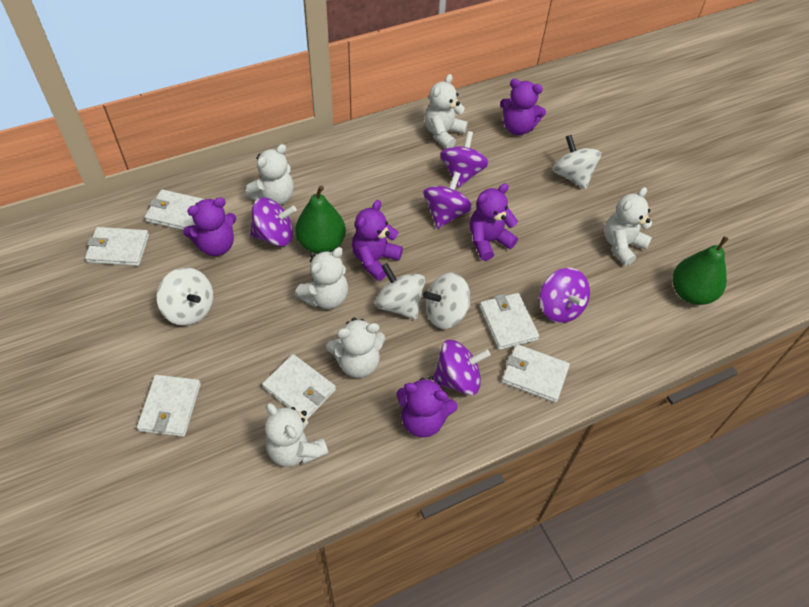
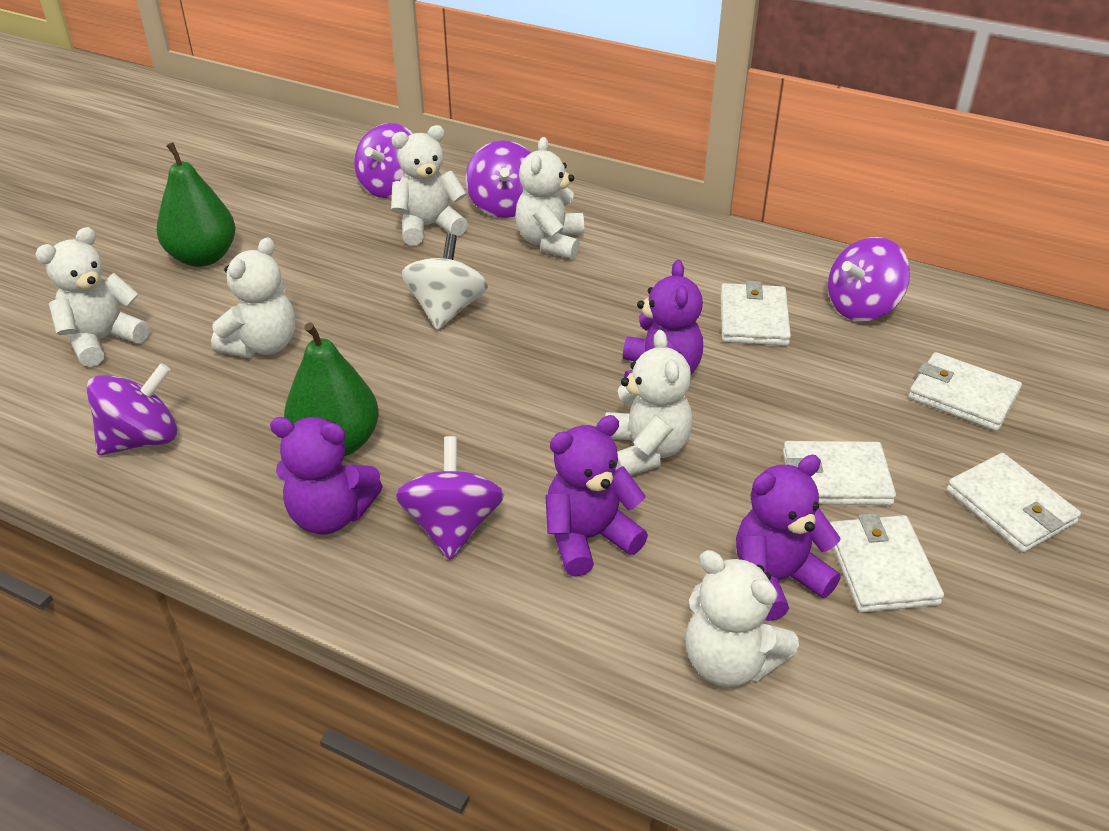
purple teddy bear: 5 -> 4
white spinning top: 4 -> 1
white wallet: 6 -> 5

